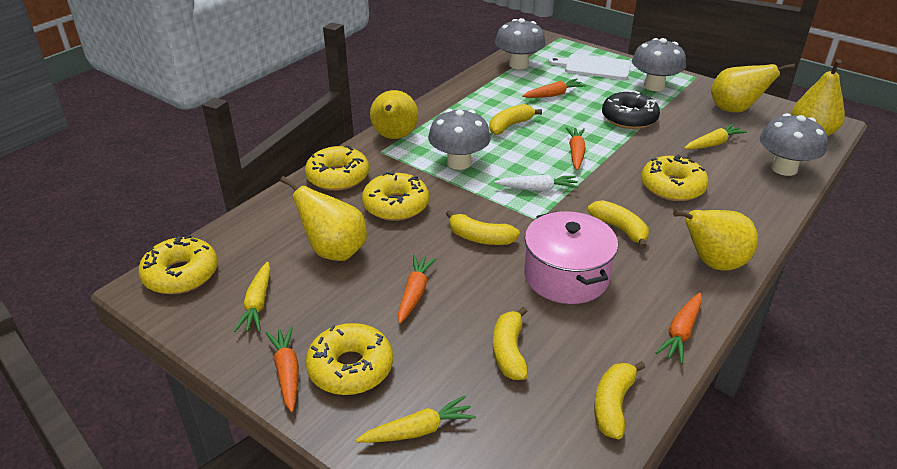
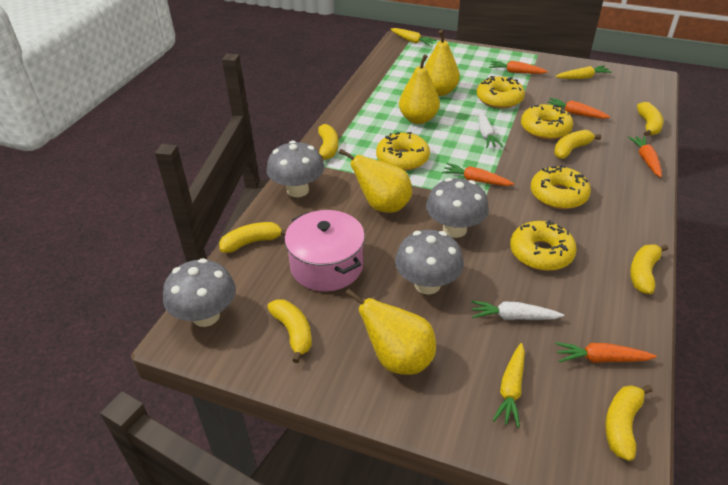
black donut: 1 -> 0
white carrot: 1 -> 2
white cutting board: 1 -> 0
yellow banana: 5 -> 7
yellow pear: 5 -> 4

